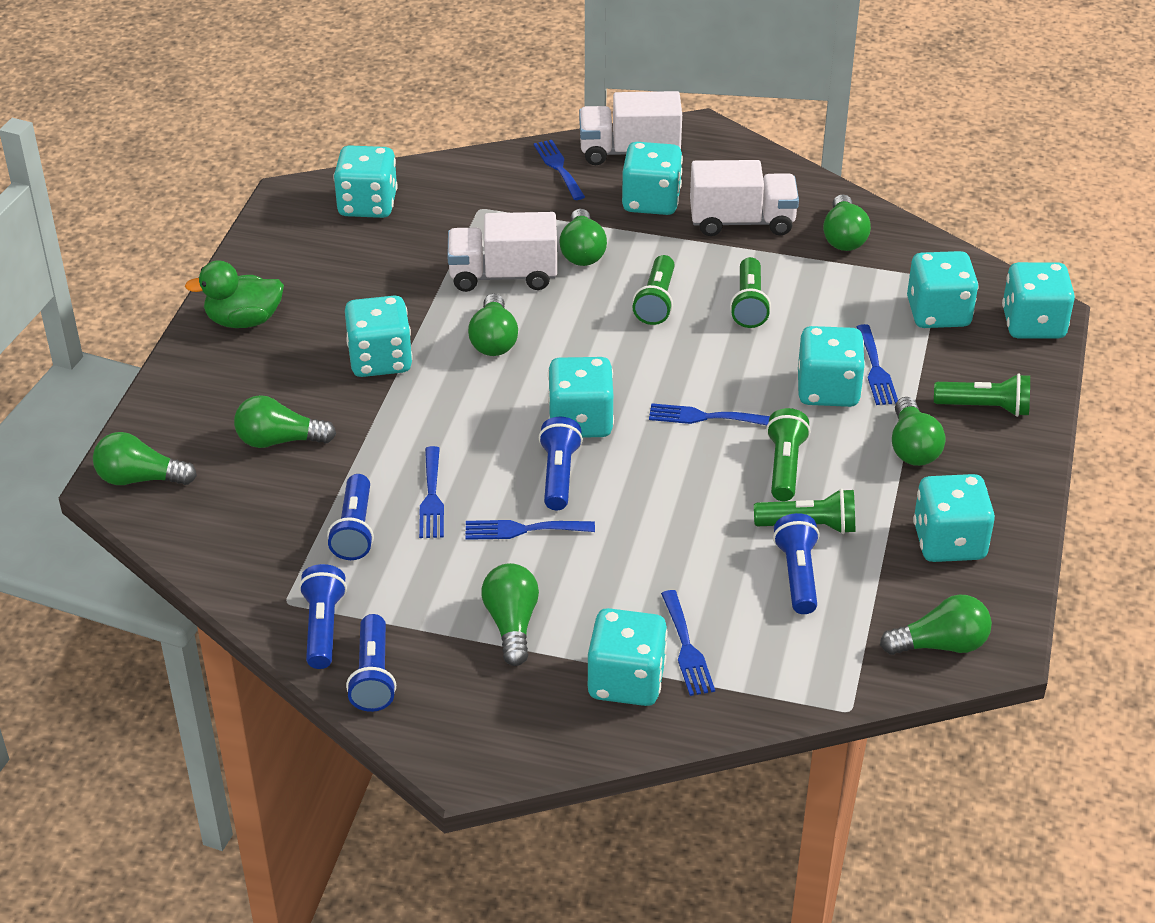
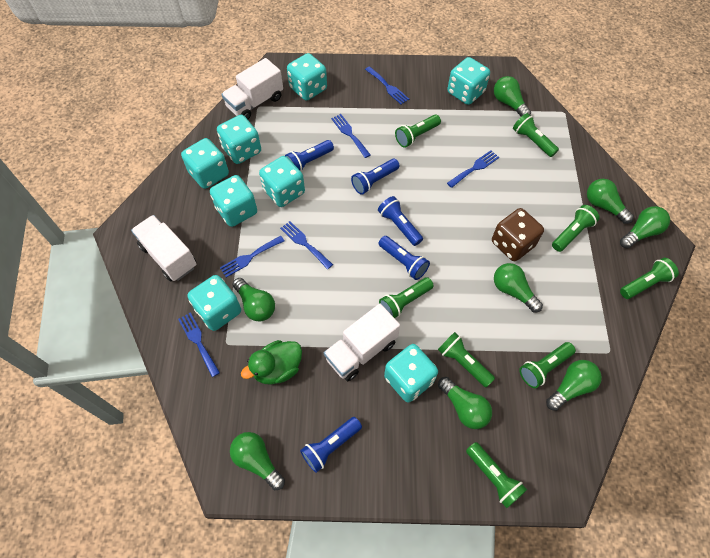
brown dice: 0 -> 1
green flashlight: 5 -> 8
turquoise dice: 9 -> 8

